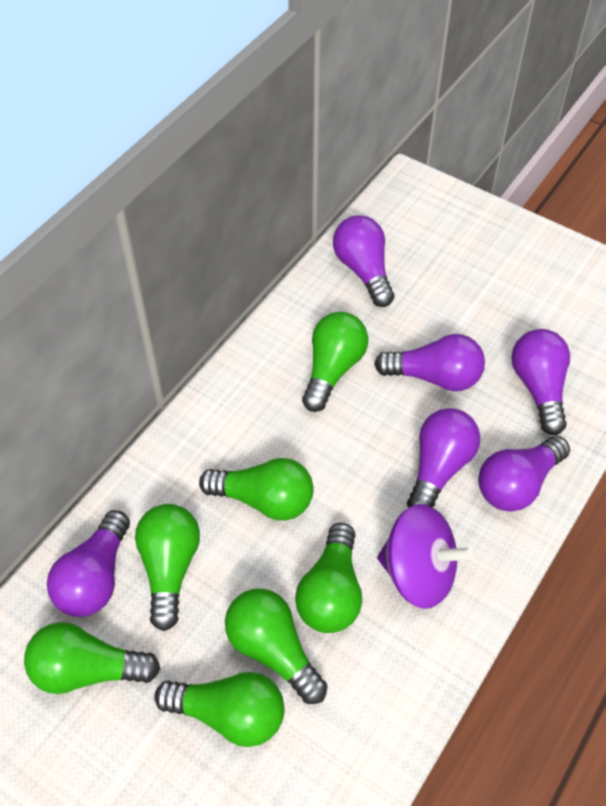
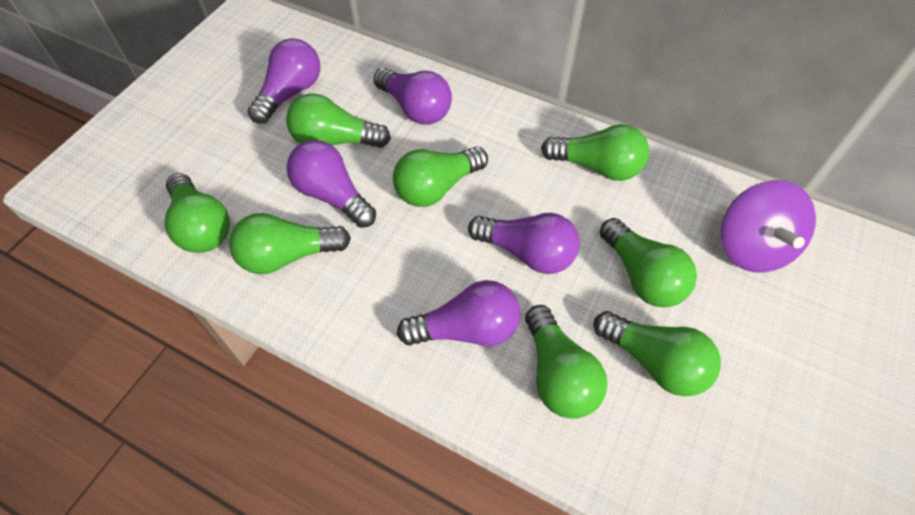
green light bulb: 7 -> 8
purple light bulb: 6 -> 5

